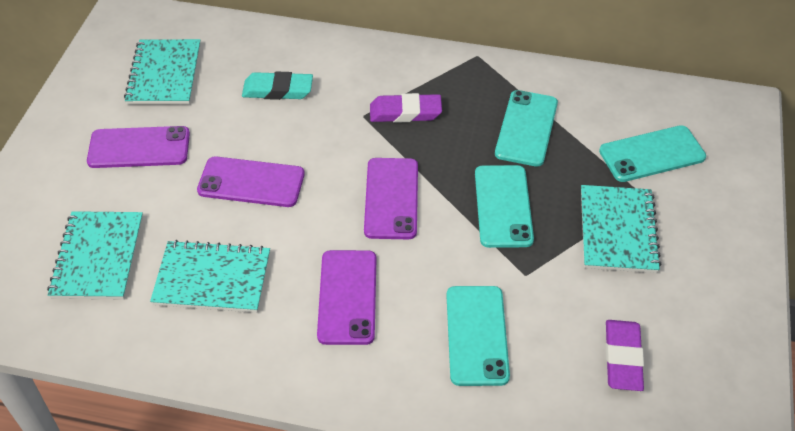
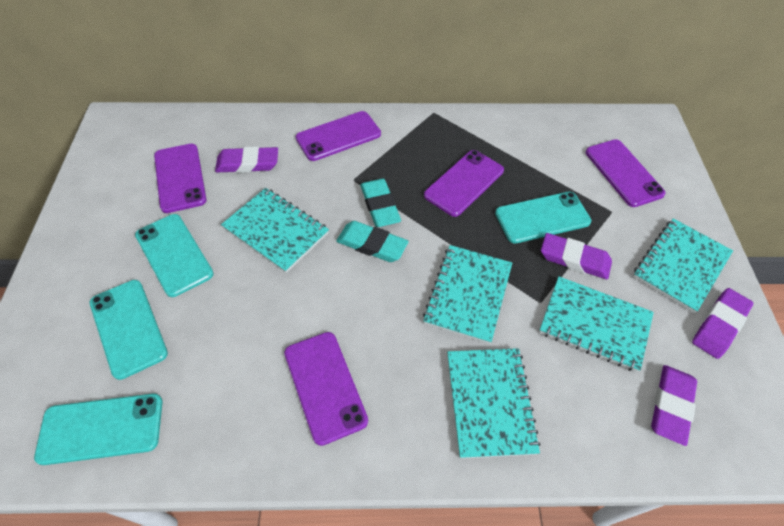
purple eraser: 2 -> 4
purple phone: 4 -> 5
turquoise eraser: 1 -> 2
turquoise notebook: 4 -> 5

